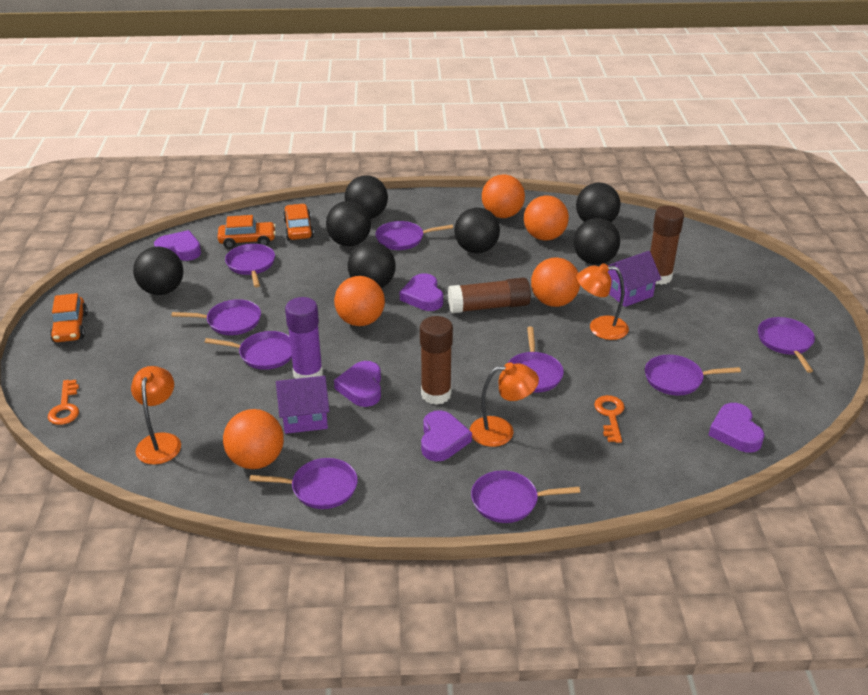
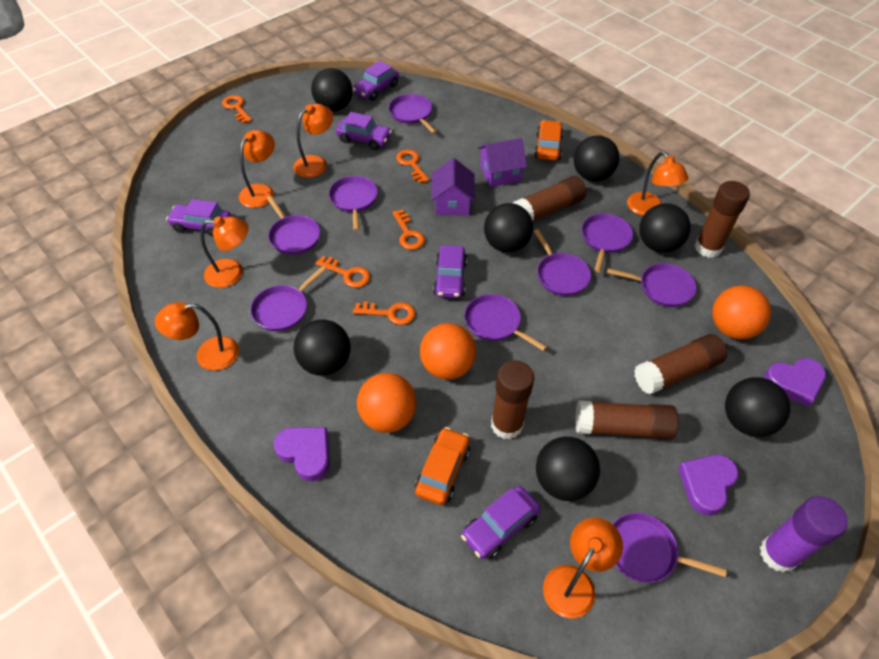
brown glue stick: 3 -> 5
orange ball: 5 -> 3
orange car: 3 -> 2
orange key: 2 -> 5
orange lamp: 3 -> 6
purple car: 0 -> 5
purple heart: 5 -> 3

